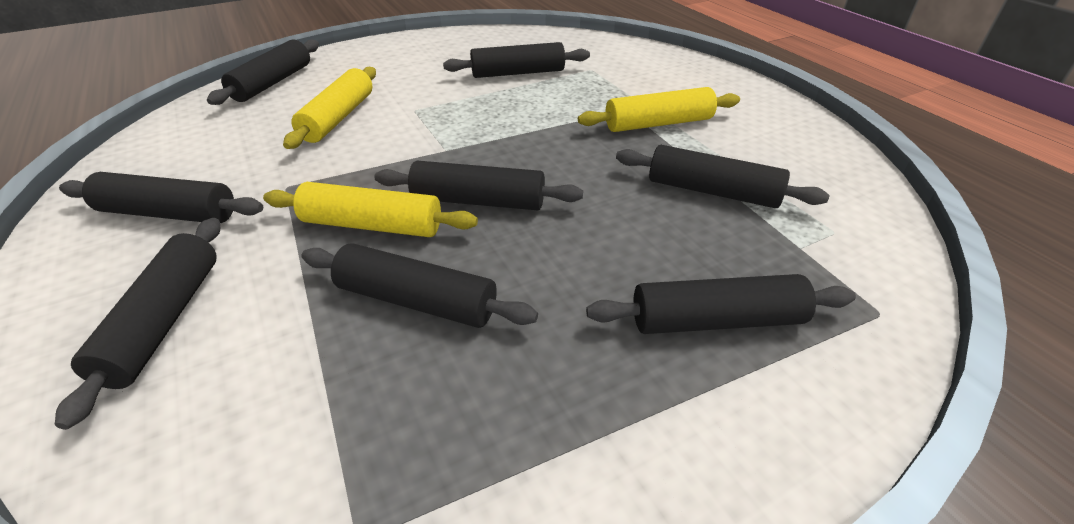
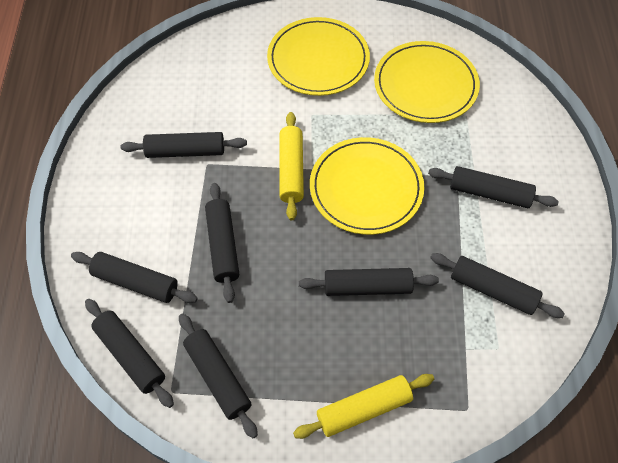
yellow plate: 0 -> 3
yellow rolling pin: 3 -> 2

